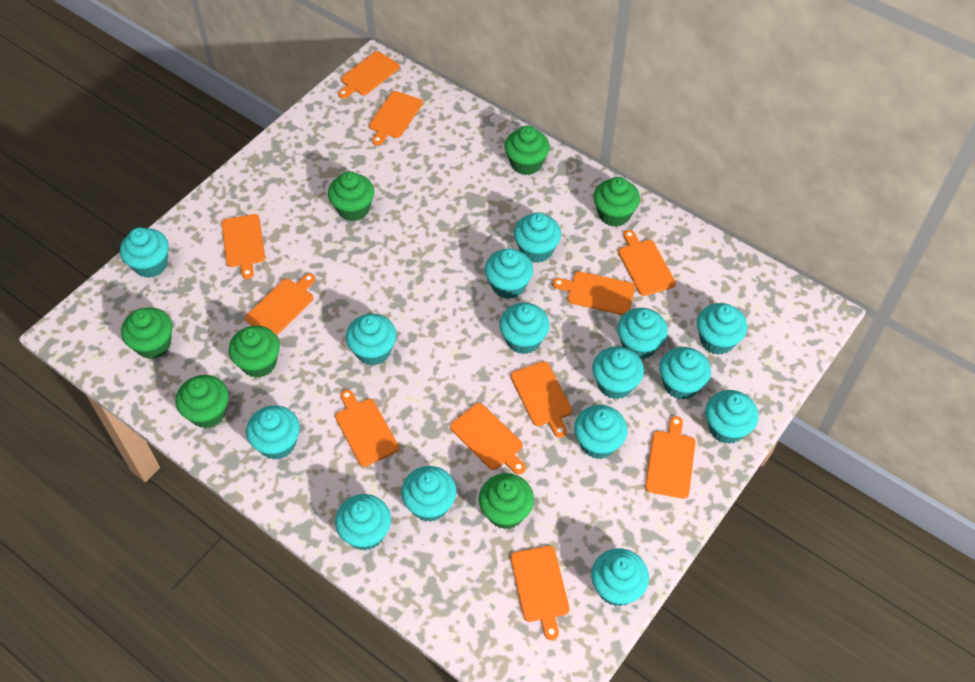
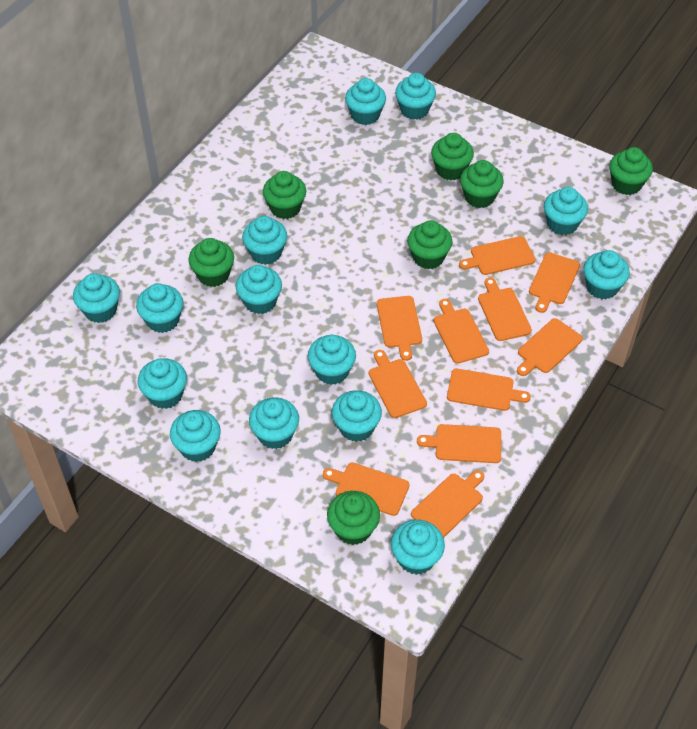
turquoise cupcake: 15 -> 14

